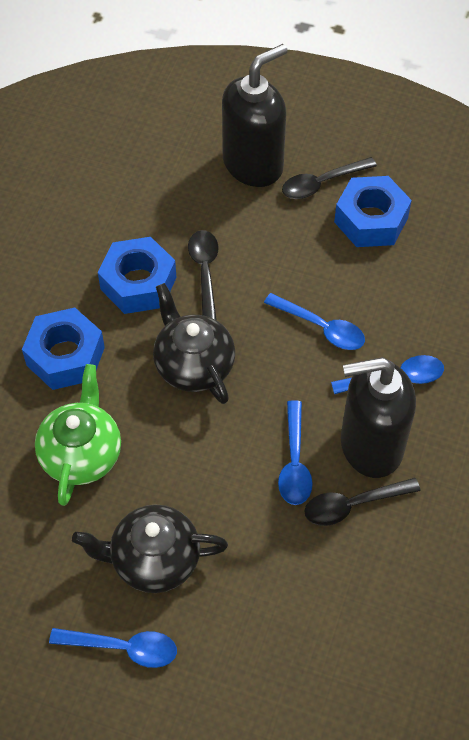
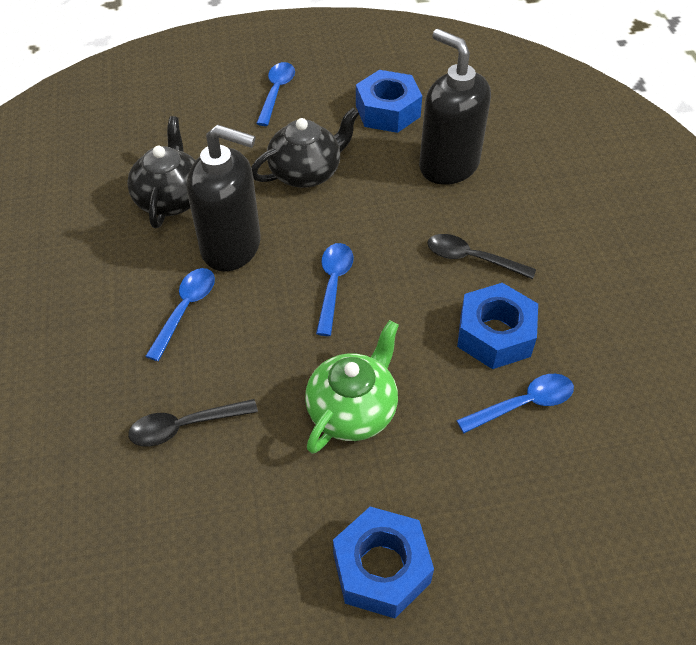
black spoon: 3 -> 2

